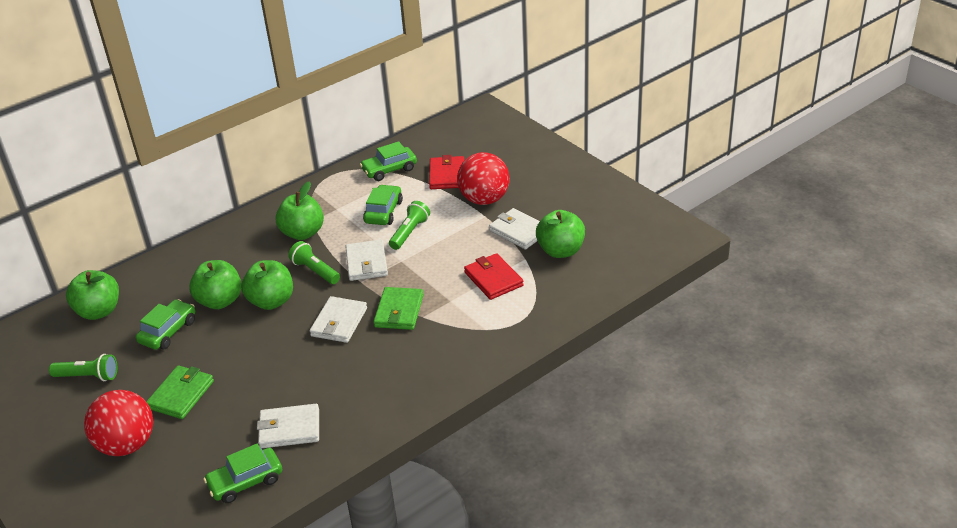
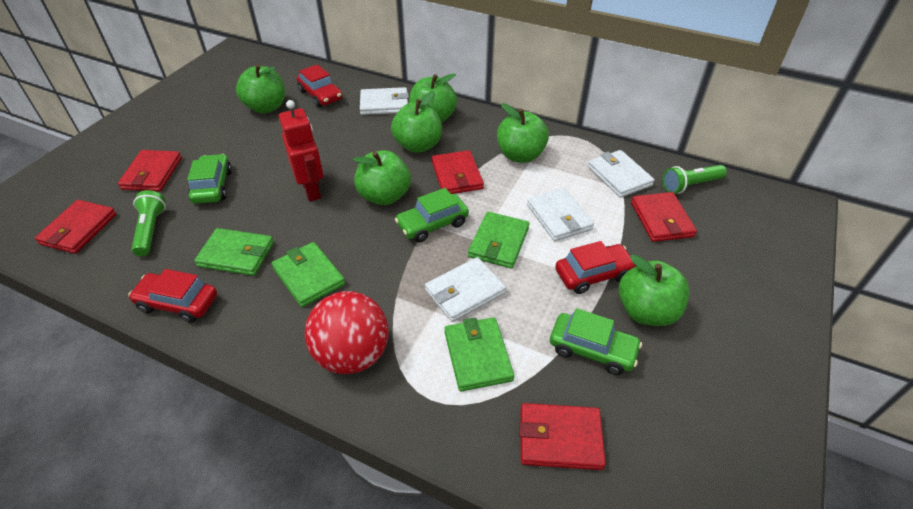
green apple: 5 -> 6
green car: 4 -> 3
green flashlight: 3 -> 2
green wallet: 2 -> 4
red ball: 2 -> 1
red car: 0 -> 3
red robot: 0 -> 1
red wallet: 2 -> 5

